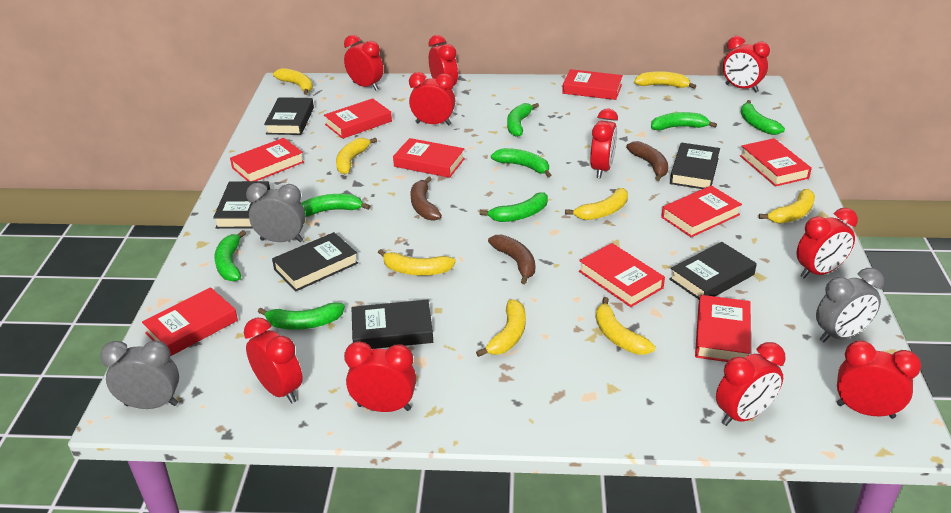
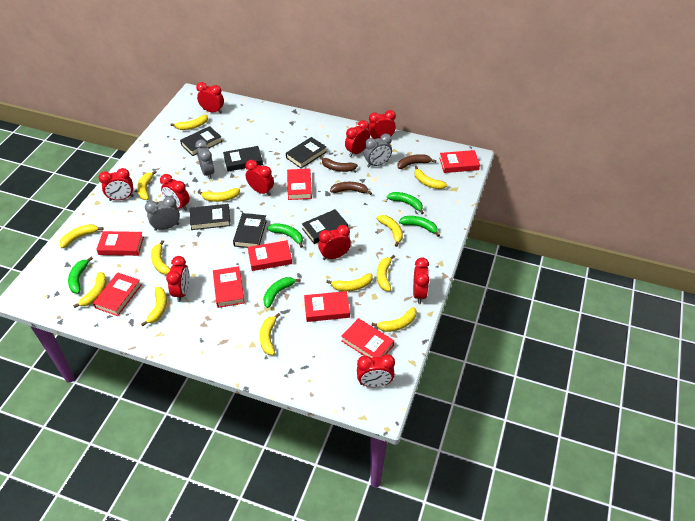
green banana: 8 -> 5
red book: 9 -> 8
yellow banana: 8 -> 13

